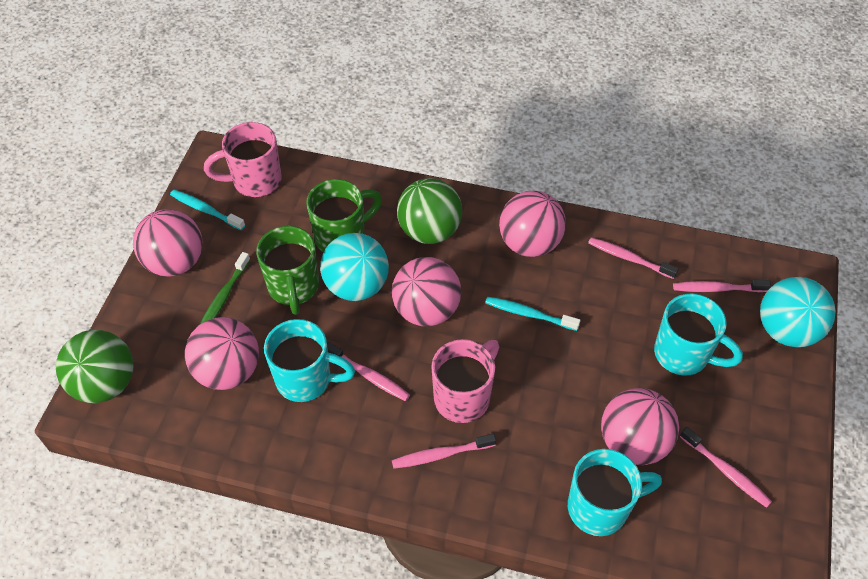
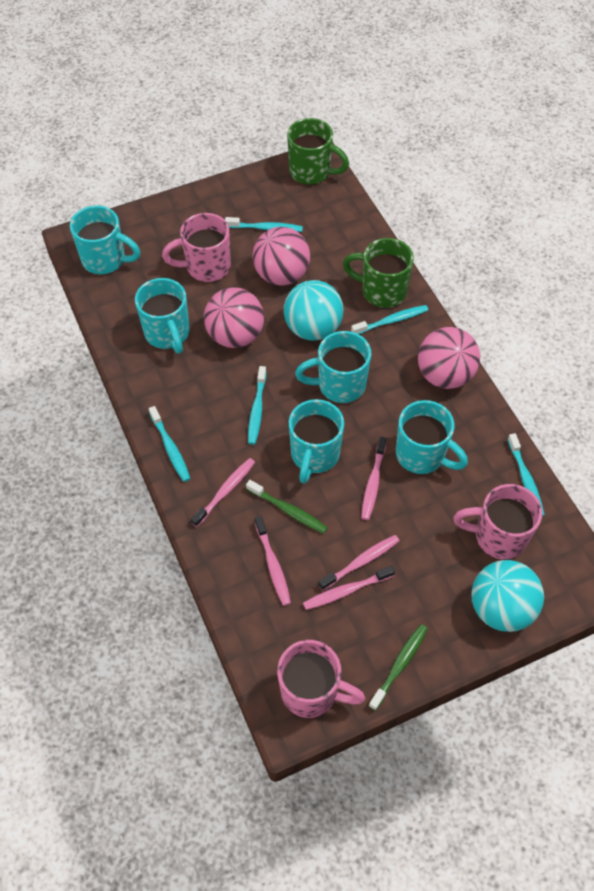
green ball: 2 -> 0
green toothbrush: 1 -> 2
pink ball: 5 -> 3
pink mug: 2 -> 3
turquoise mug: 3 -> 5
turquoise toothbrush: 2 -> 5

